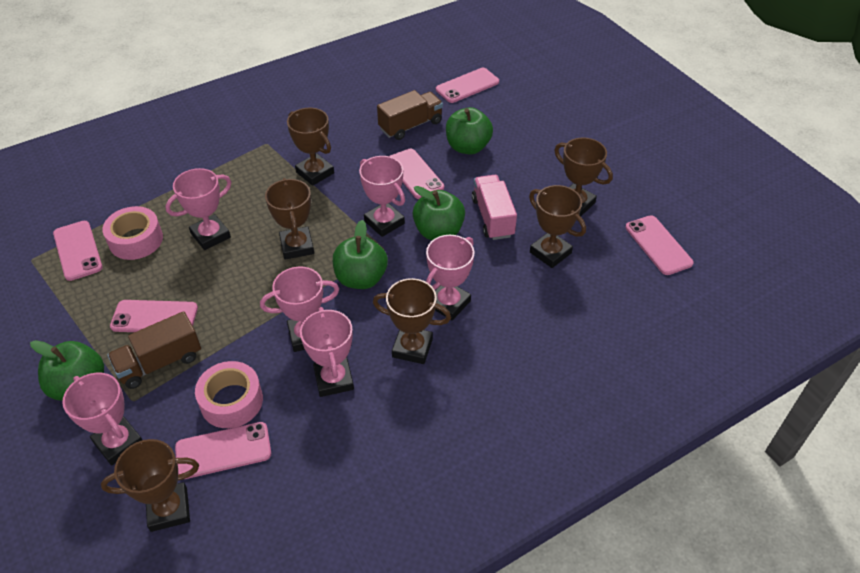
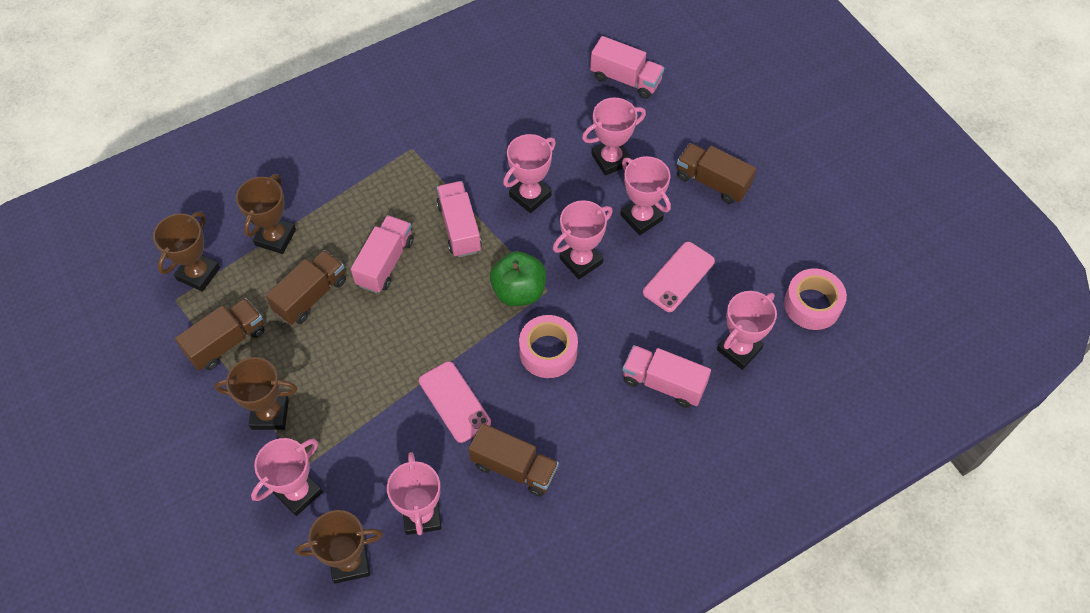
brown trophy: 6 -> 4
brown truck: 2 -> 4
green apple: 4 -> 1
pink phone: 6 -> 2
pink trophy: 6 -> 7
pink truck: 1 -> 4

